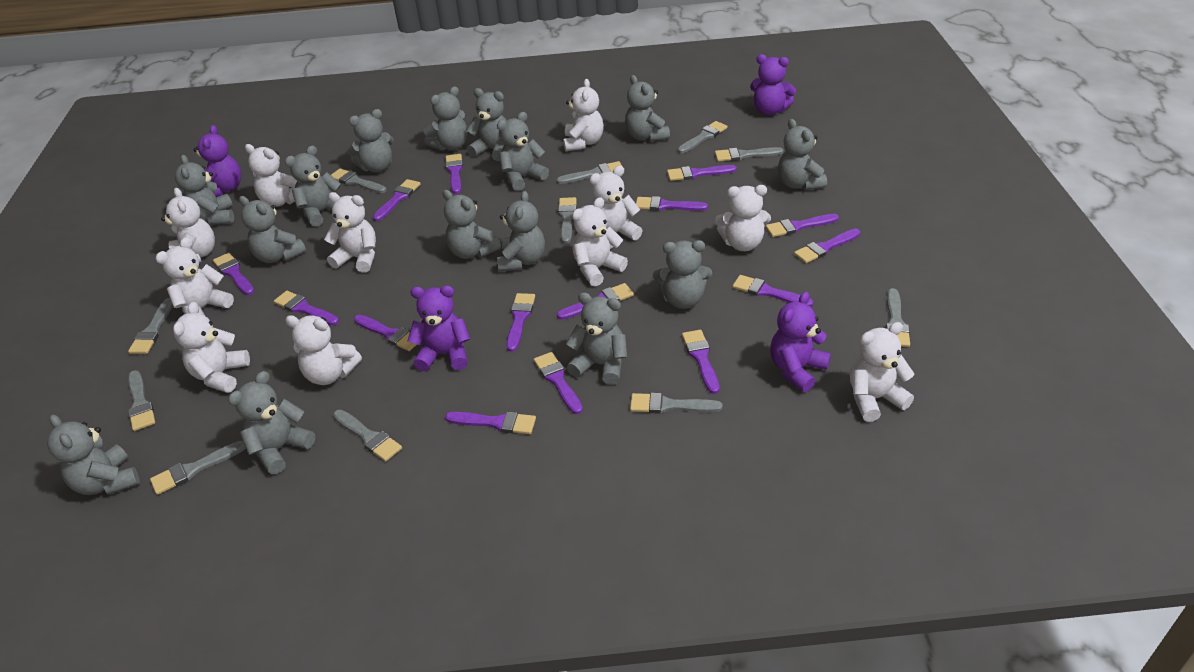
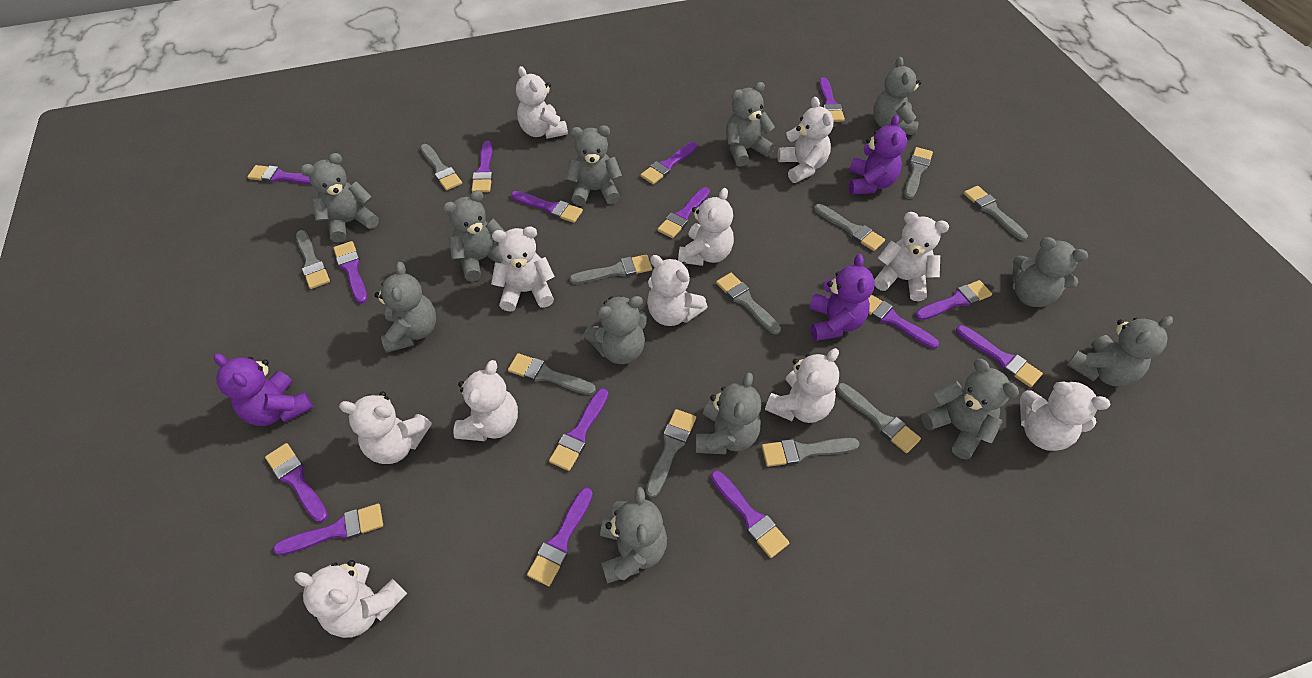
grey teddy bear: 15 -> 12
purple teddy bear: 4 -> 3

